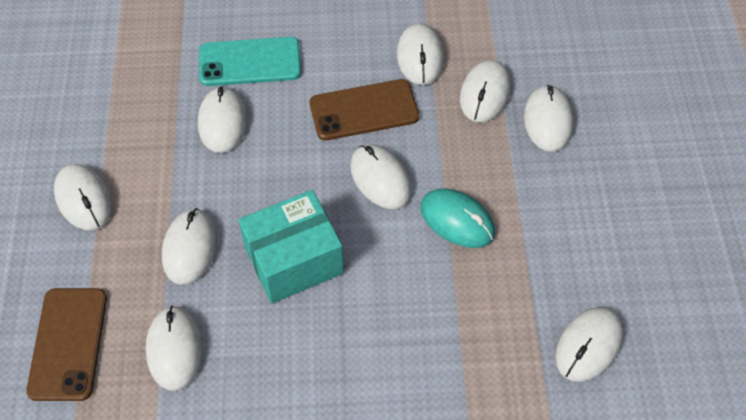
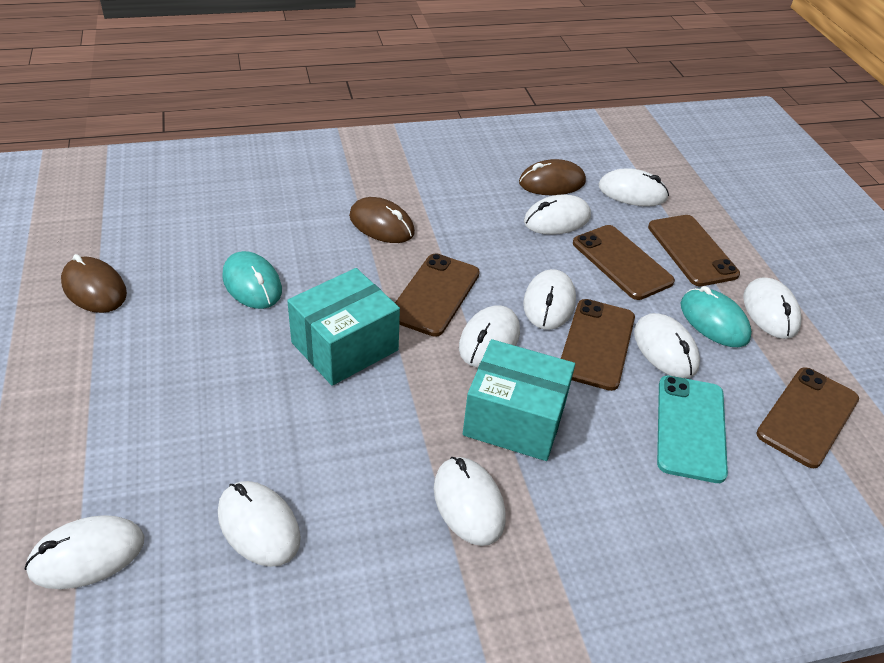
brown mouse: 0 -> 3
brown phone: 2 -> 5
turquoise box: 1 -> 2
turquoise mouse: 1 -> 2

